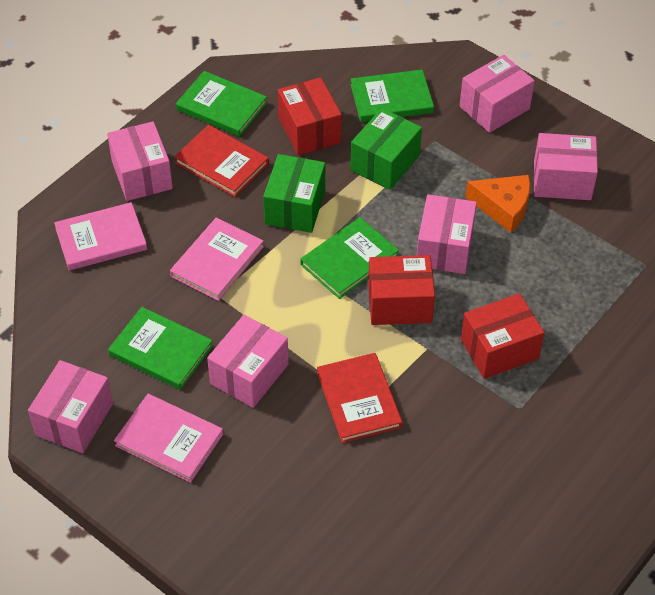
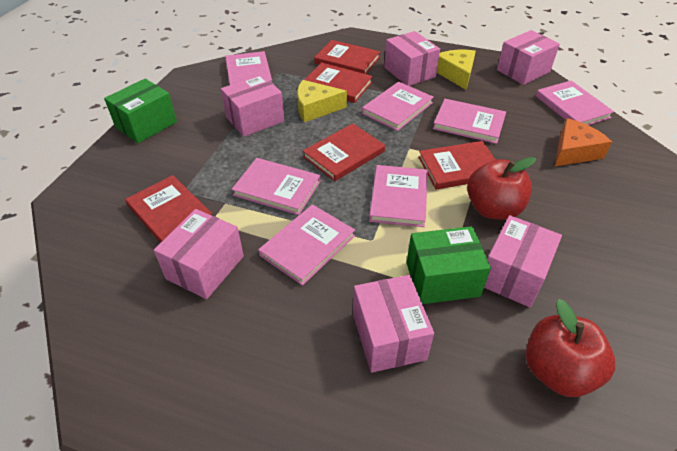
green book: 4 -> 0
pink book: 3 -> 7
red apple: 0 -> 2
red book: 2 -> 5
red box: 3 -> 0
yellow cheese: 0 -> 2

